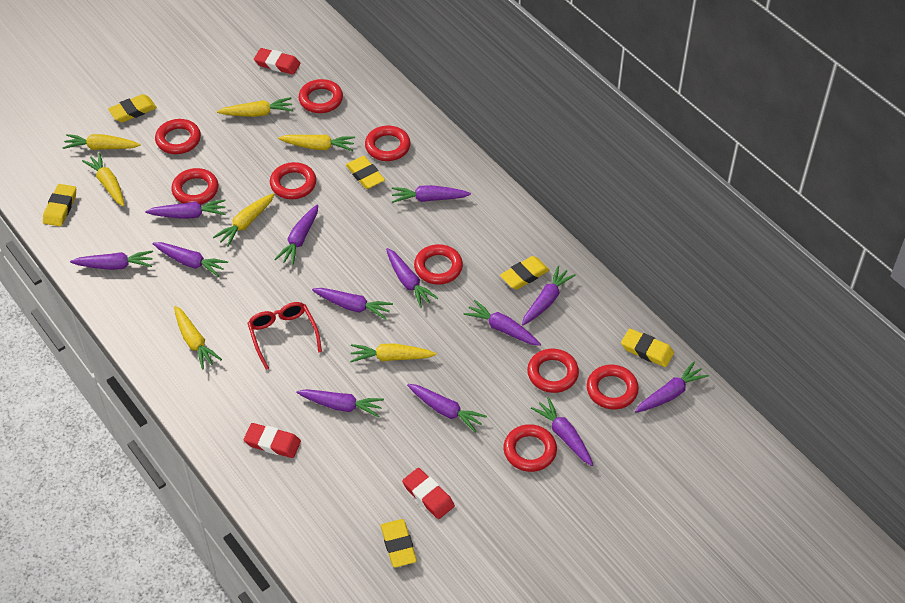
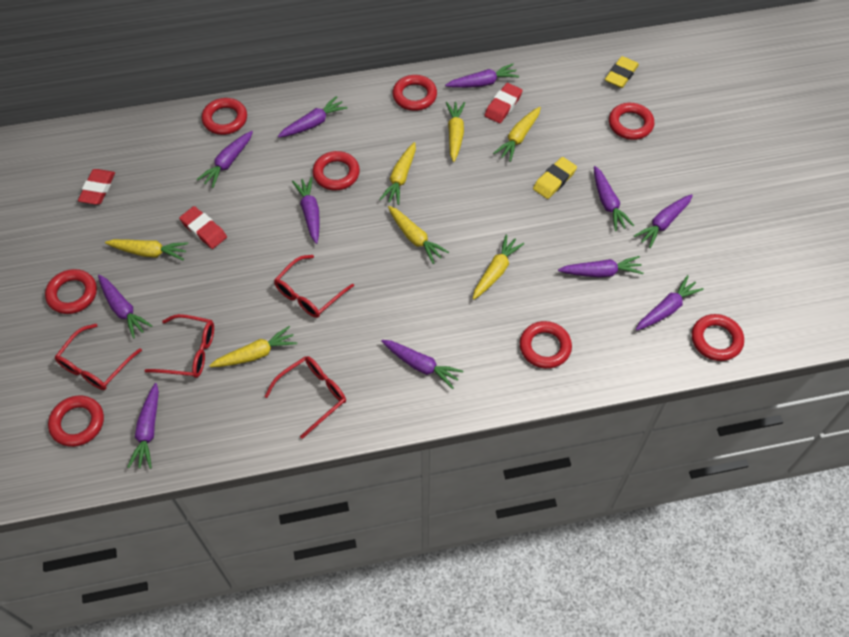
purple carrot: 13 -> 11
red glasses: 1 -> 4
red ring: 9 -> 8
yellow eraser: 6 -> 2

